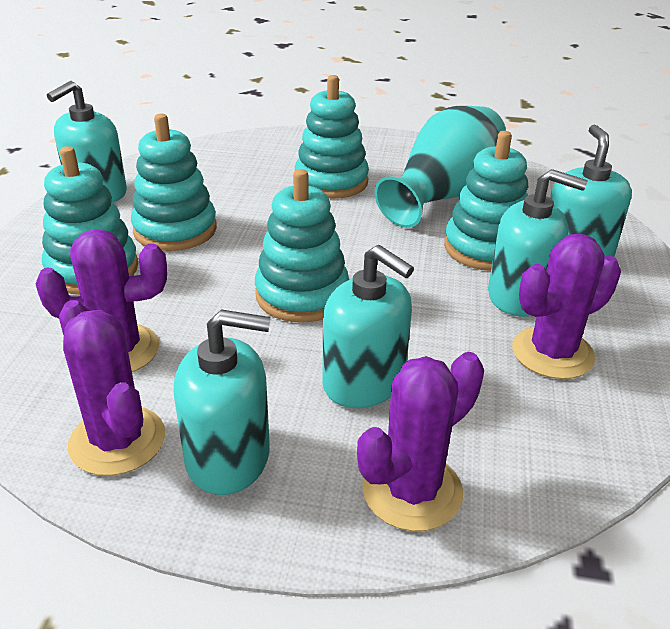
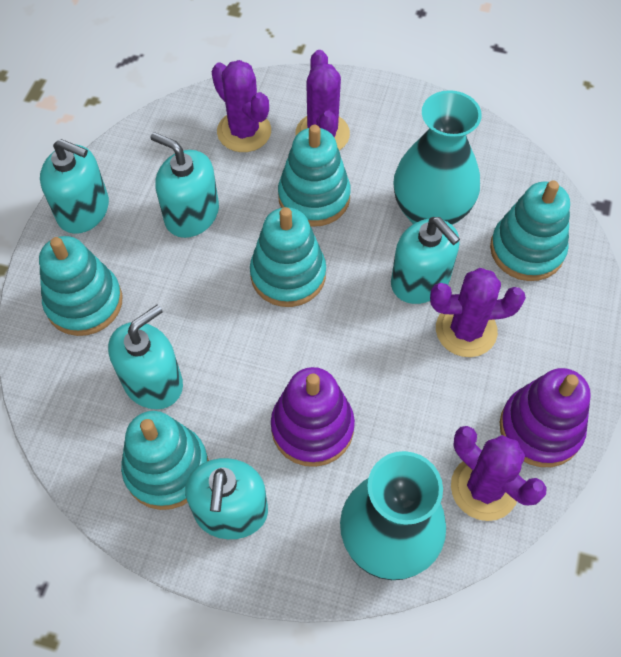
purple stacking toy: 0 -> 2
turquoise vase: 1 -> 2

